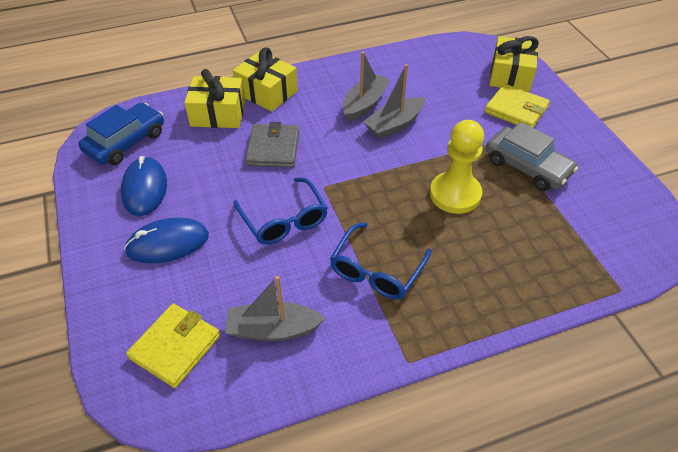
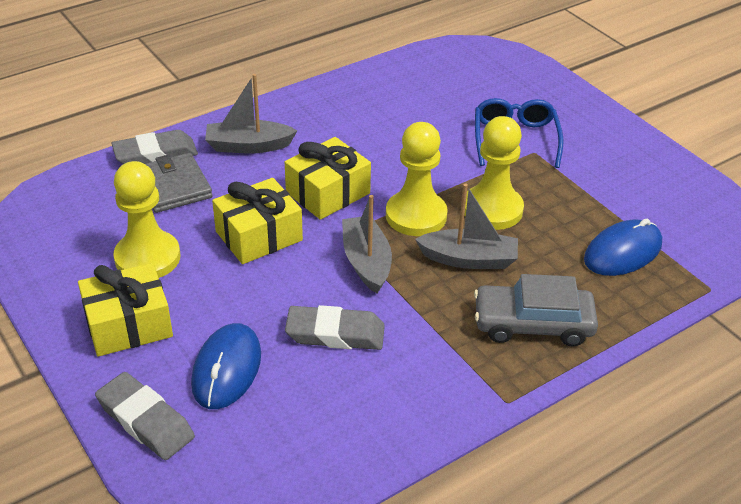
blue car: 1 -> 0
blue glasses: 2 -> 1
grey eraser: 0 -> 3
yellow pawn: 1 -> 3
yellow wallet: 2 -> 0

